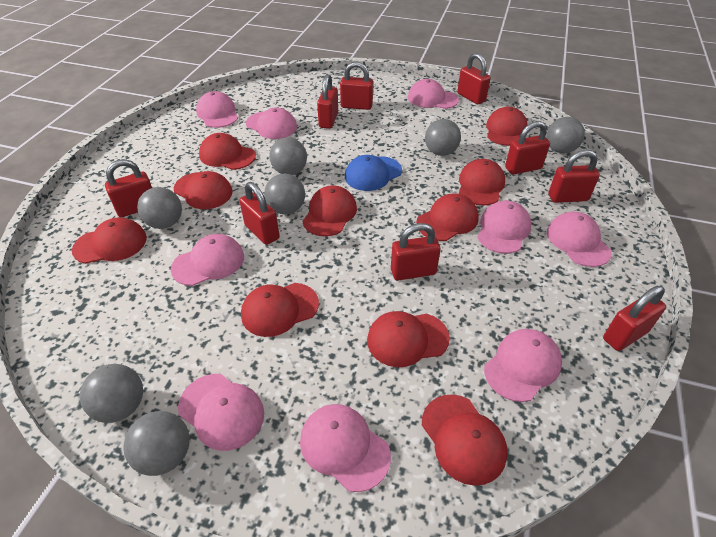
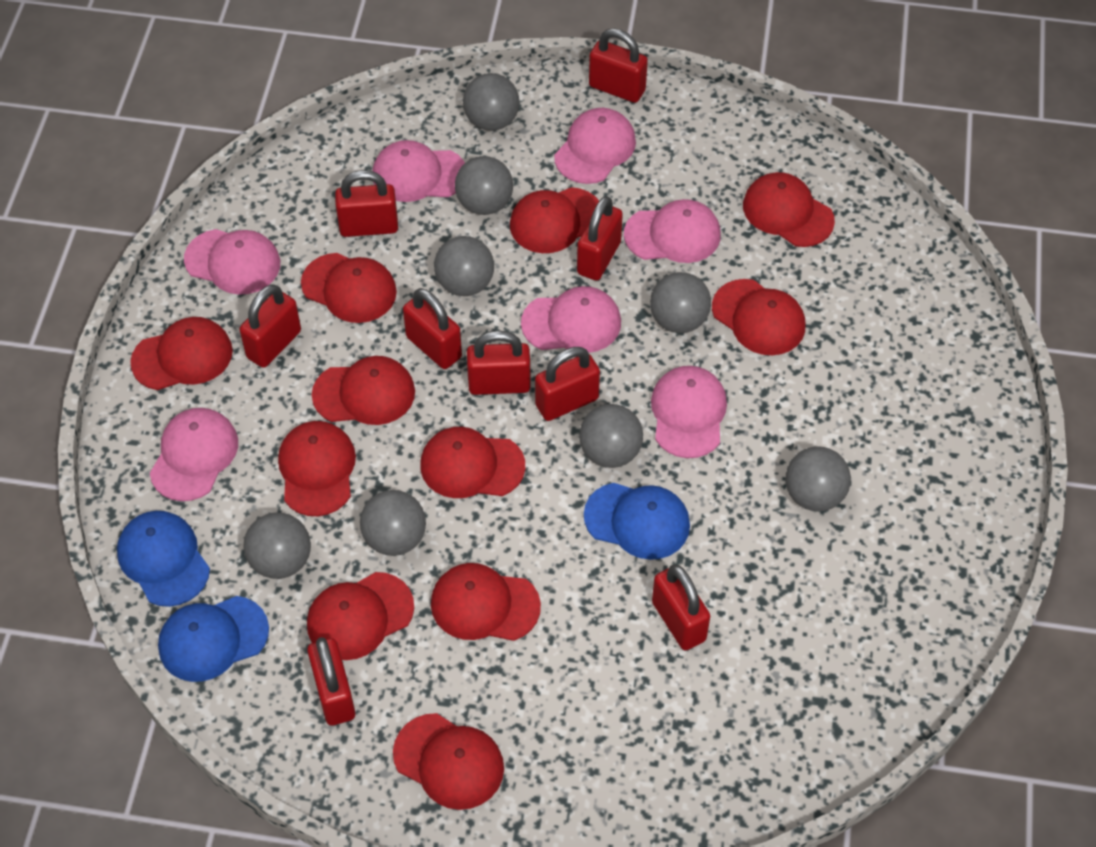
blue cap: 1 -> 3
grey ball: 7 -> 8
pink cap: 9 -> 7
red cap: 10 -> 11

